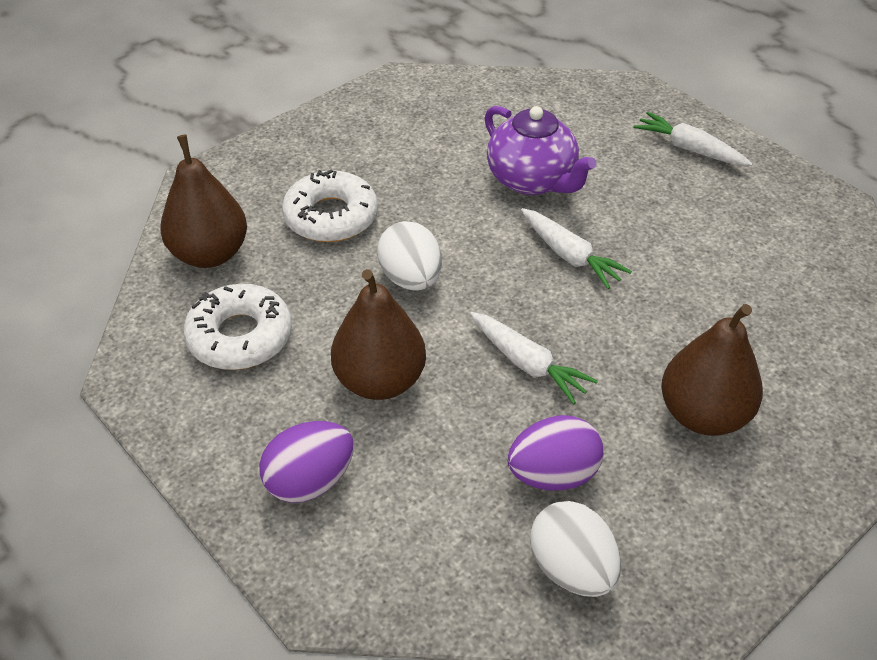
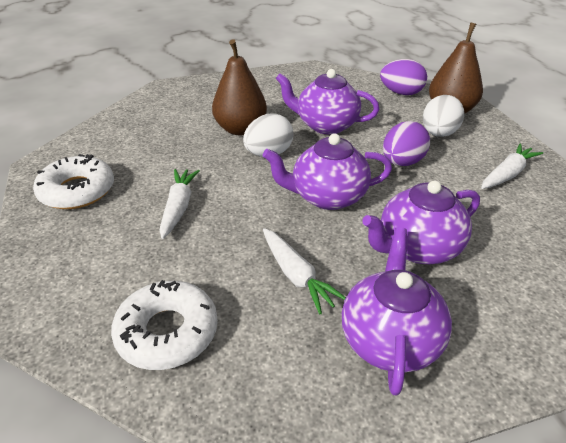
brown pear: 3 -> 2
purple teapot: 1 -> 4

